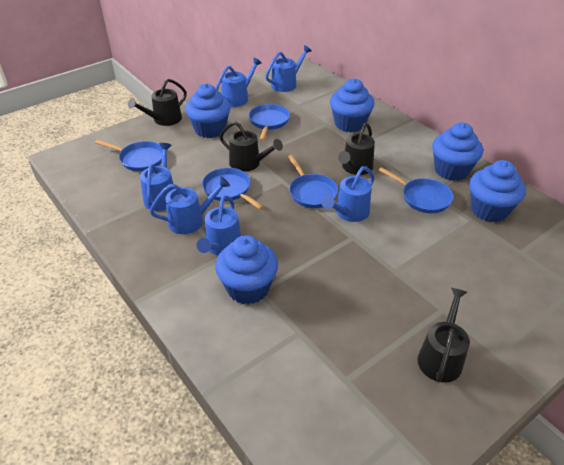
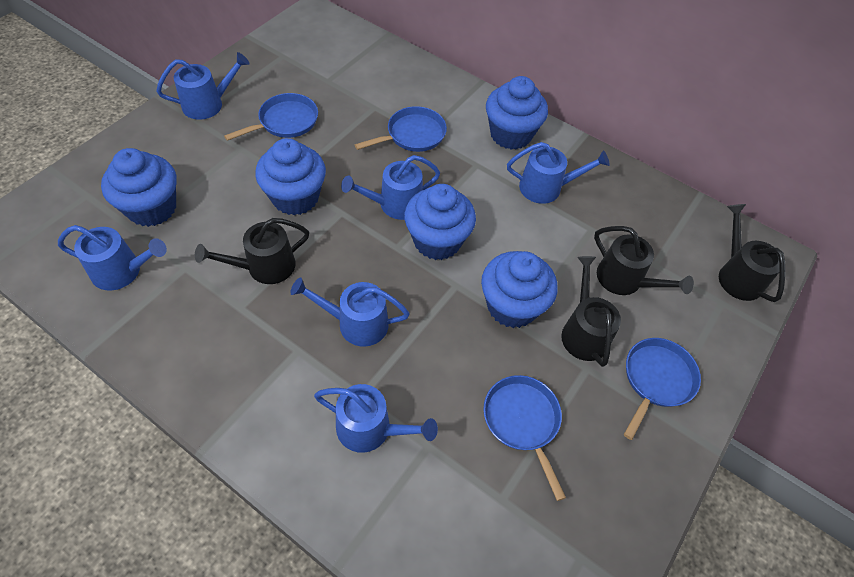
blue pan: 5 -> 4

